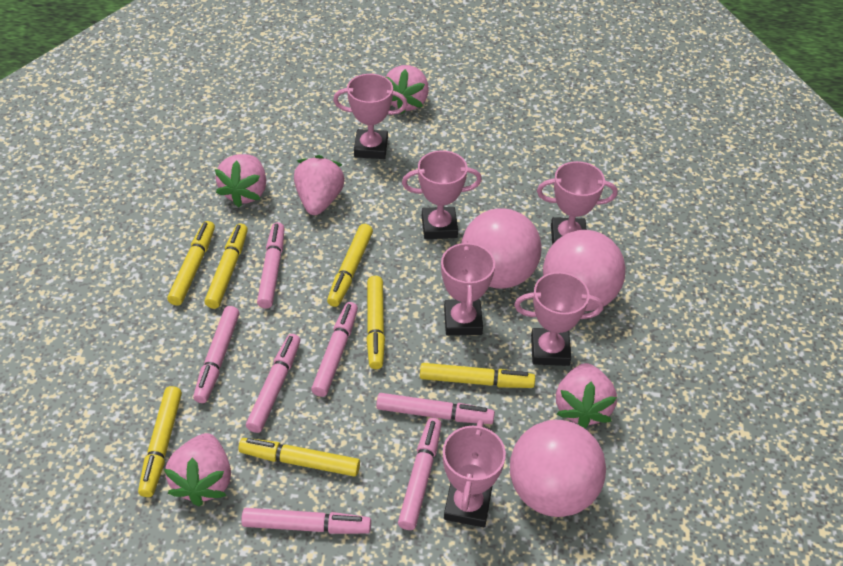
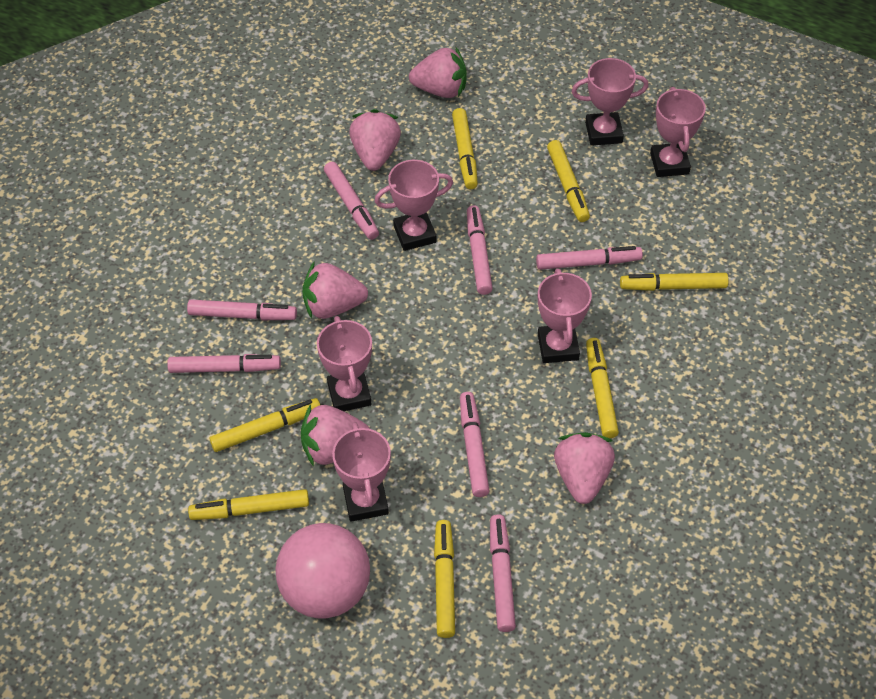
pink ball: 3 -> 1

